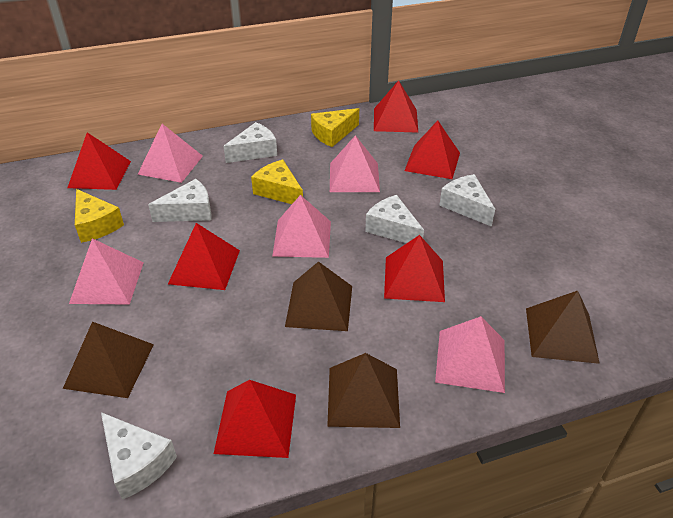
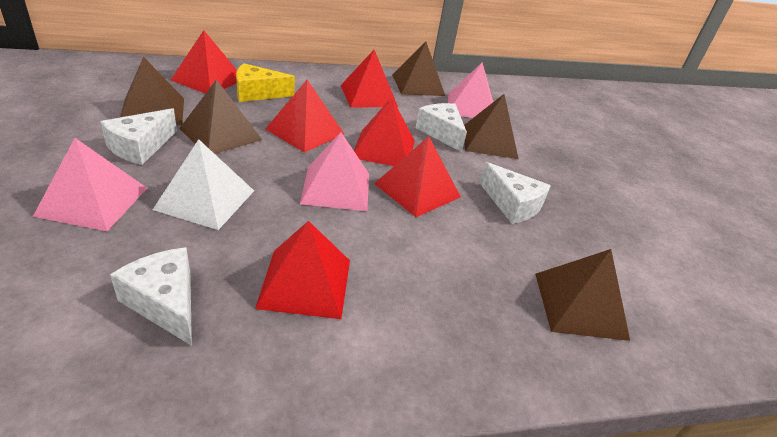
brown pyramid: 4 -> 5
pink pyramid: 5 -> 3
white cheese: 5 -> 4
white pyramid: 0 -> 1
yellow cheese: 3 -> 1

